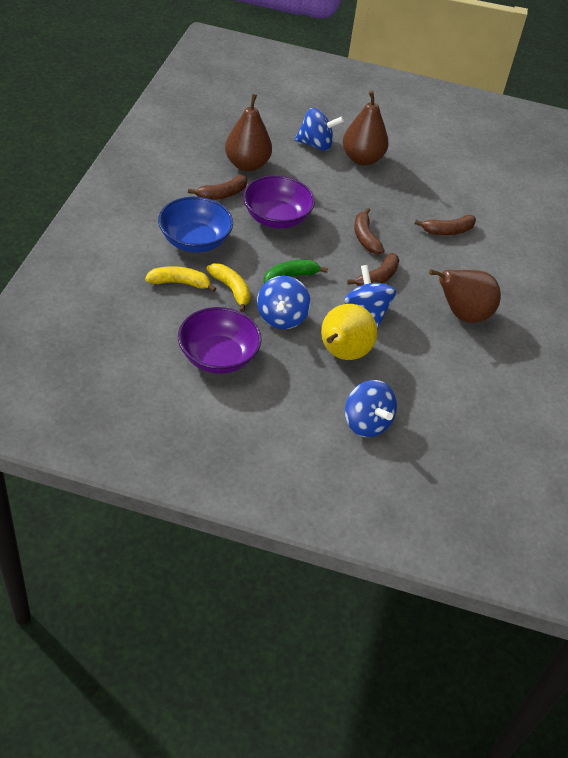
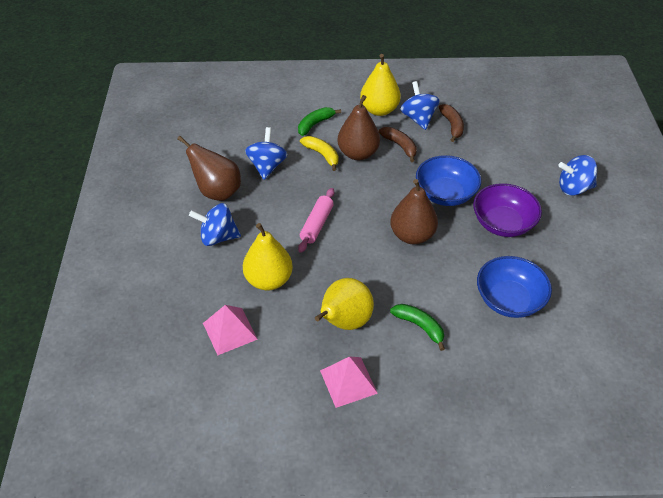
blue bowl: 1 -> 2
brown banana: 4 -> 2
green banana: 1 -> 2
pink pyramid: 0 -> 2
pink rolling pin: 0 -> 1
purple bowl: 2 -> 1
yellow banana: 2 -> 1
yellow pear: 1 -> 3

